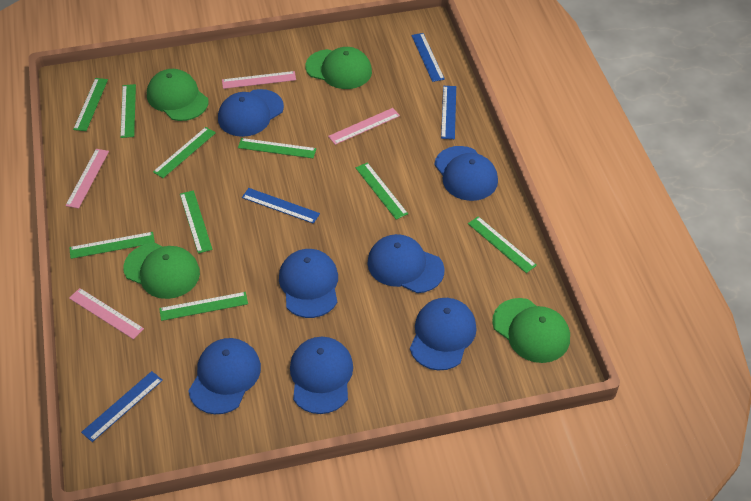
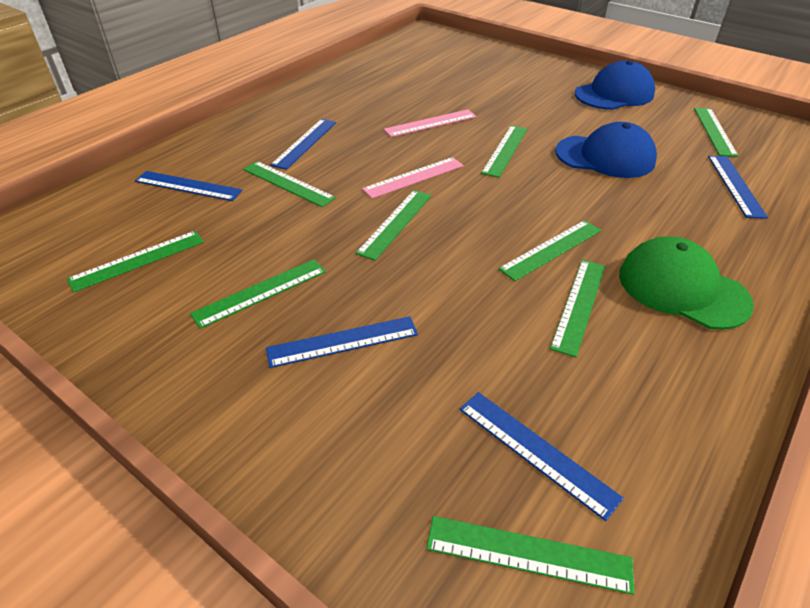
blue cap: 7 -> 2
blue ruler: 4 -> 5
green cap: 4 -> 1
pink ruler: 4 -> 2

